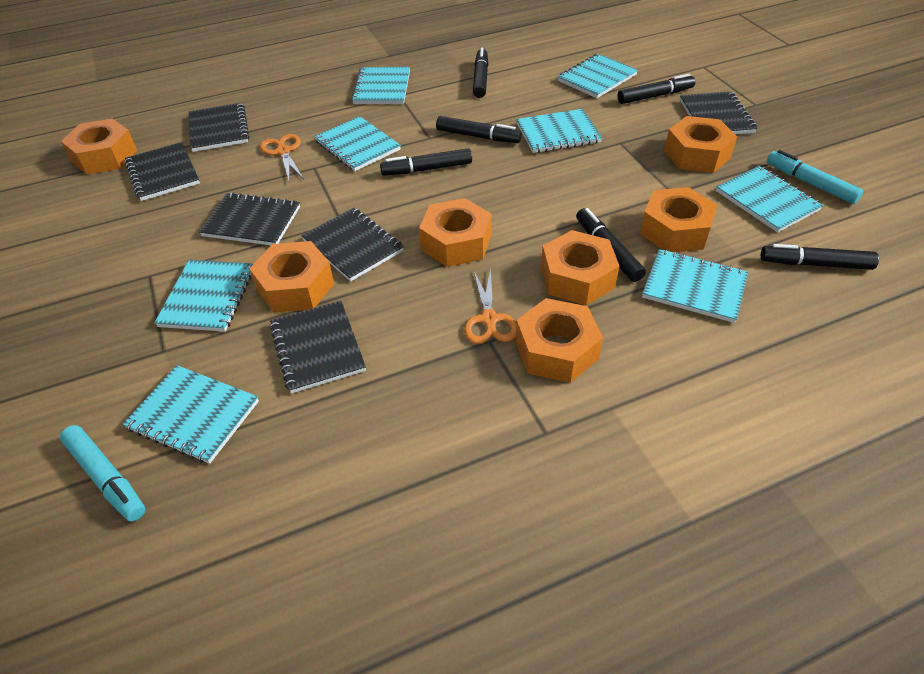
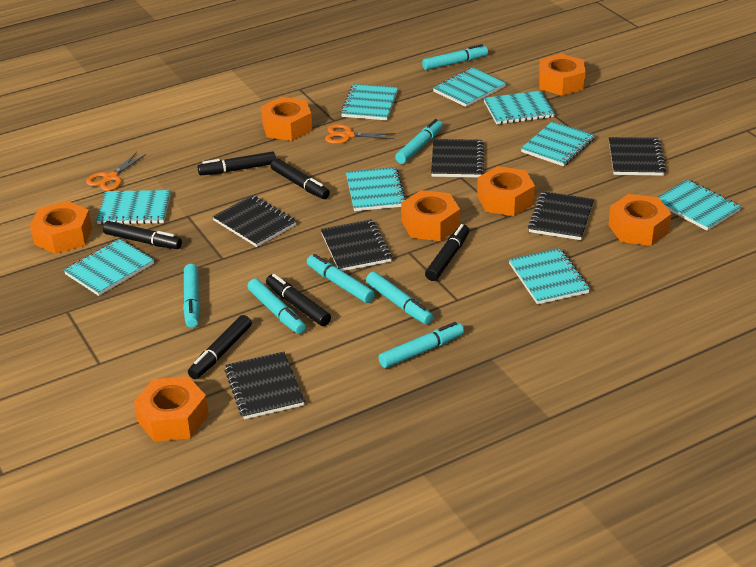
turquoise marker: 2 -> 7
turquoise notebook: 8 -> 9

